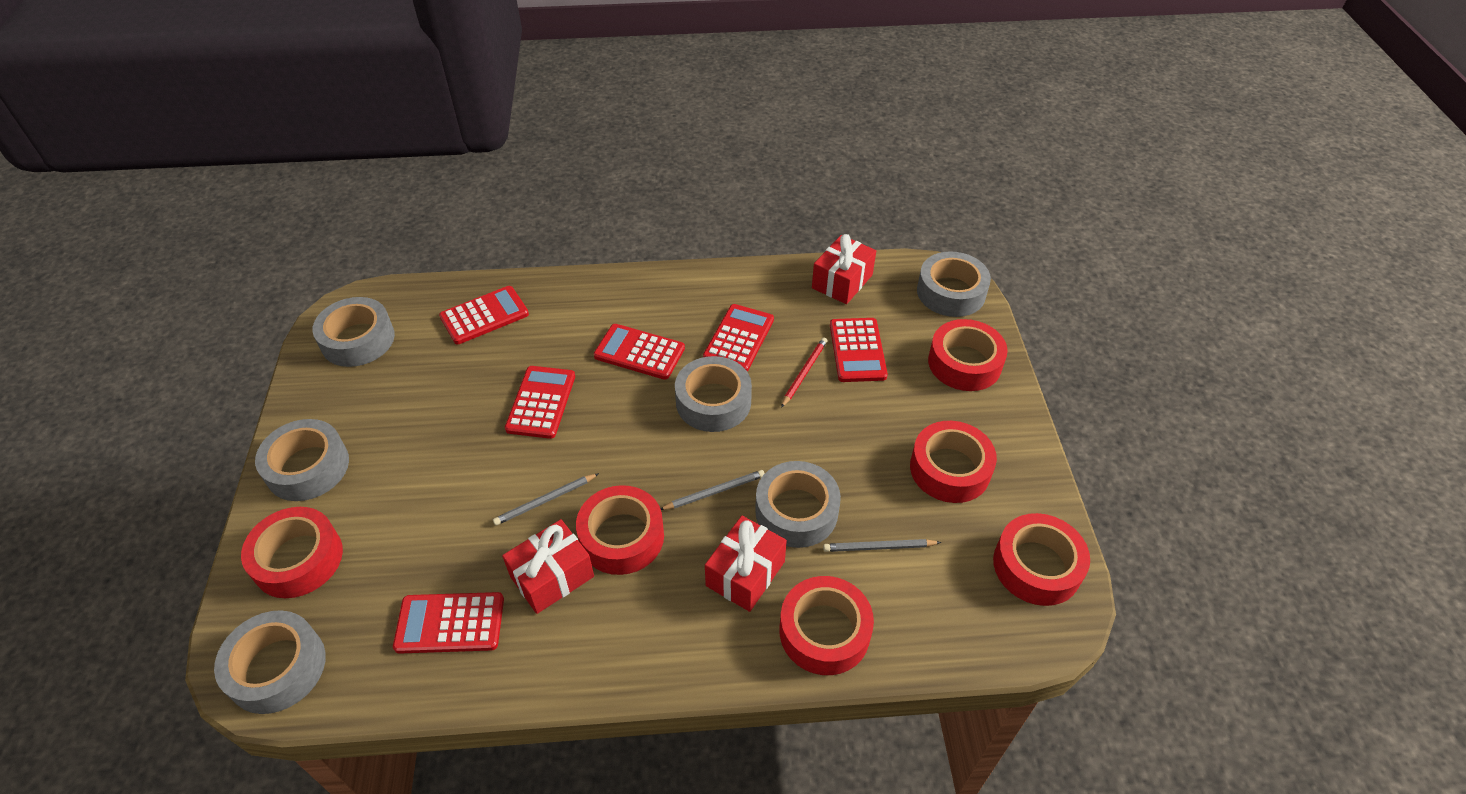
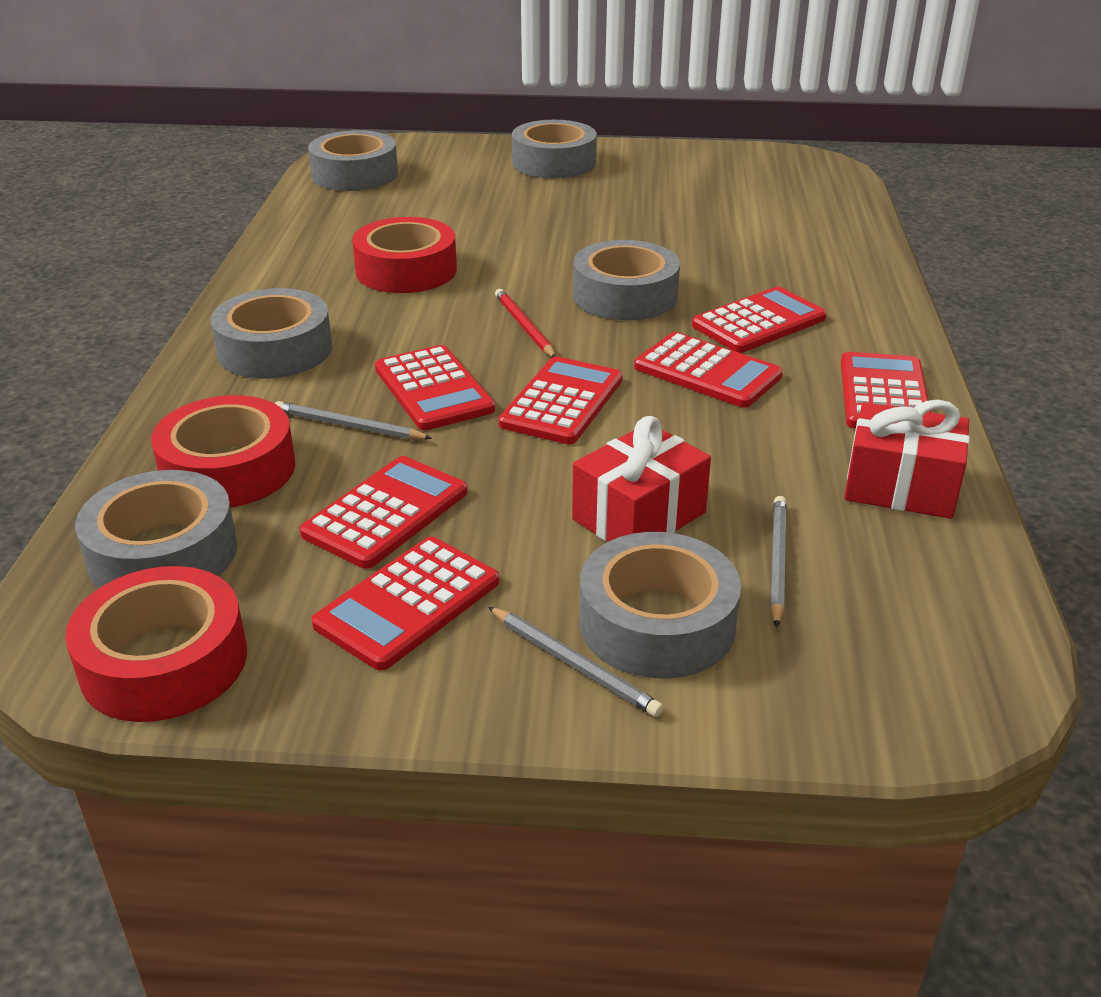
red calculator: 6 -> 7
red gift: 3 -> 2
red tape: 6 -> 3

